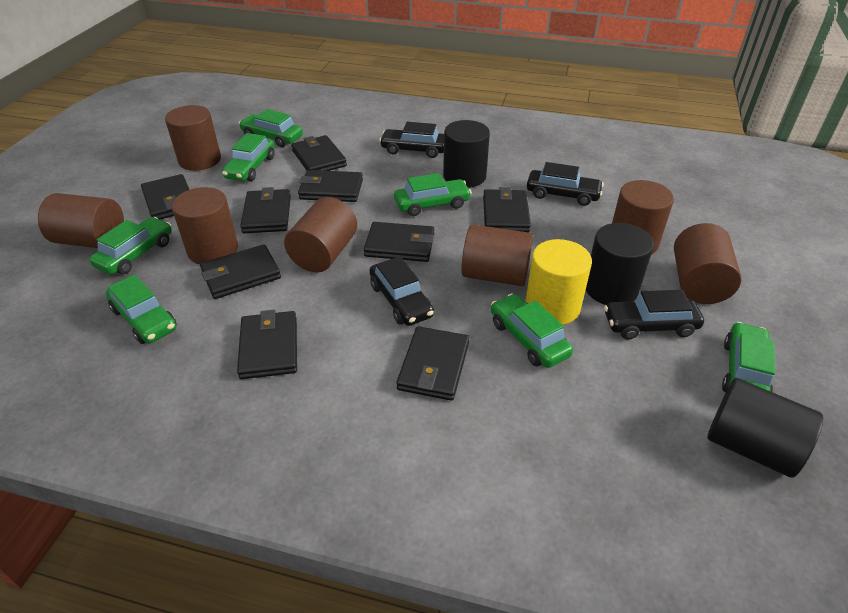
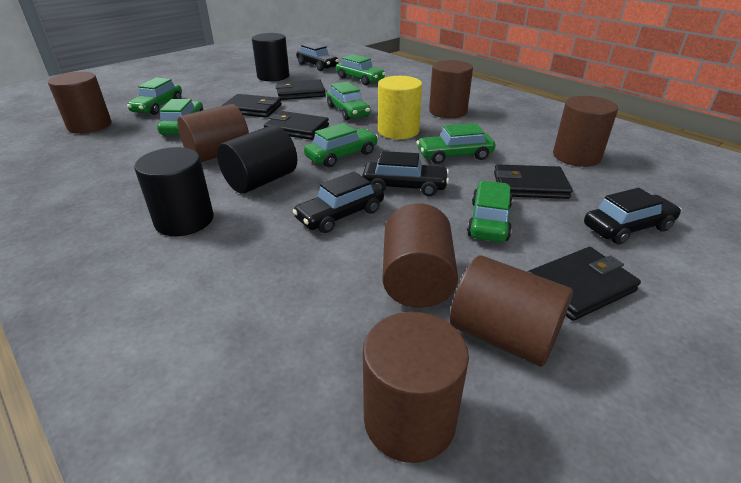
black wallet: 9 -> 5

